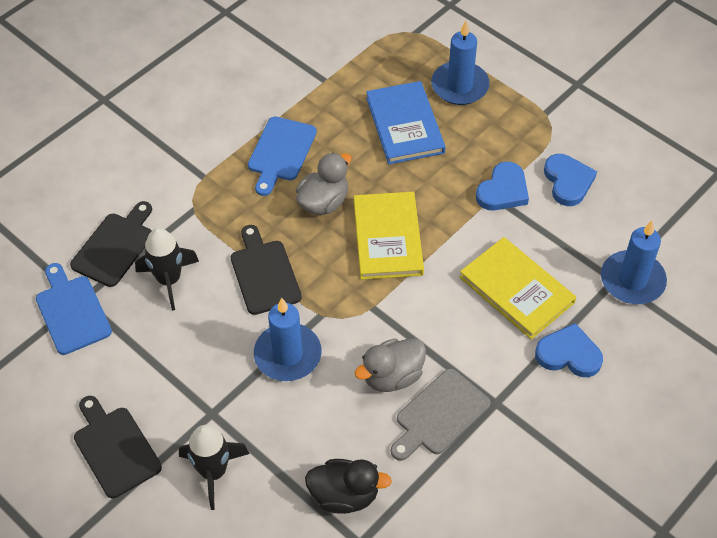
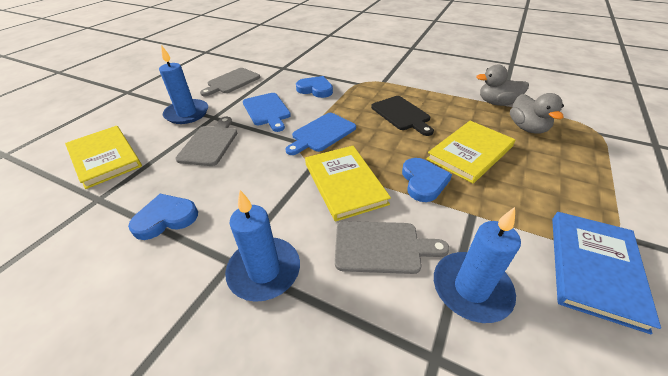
black cutting board: 3 -> 1
black duck: 1 -> 0
black rocket: 2 -> 0
grey cutting board: 1 -> 3
yellow book: 2 -> 3

